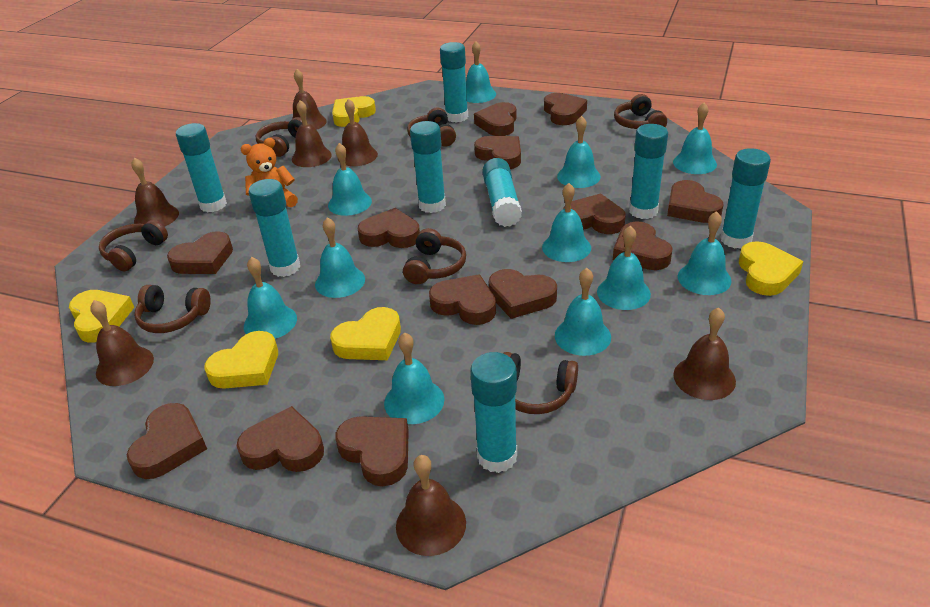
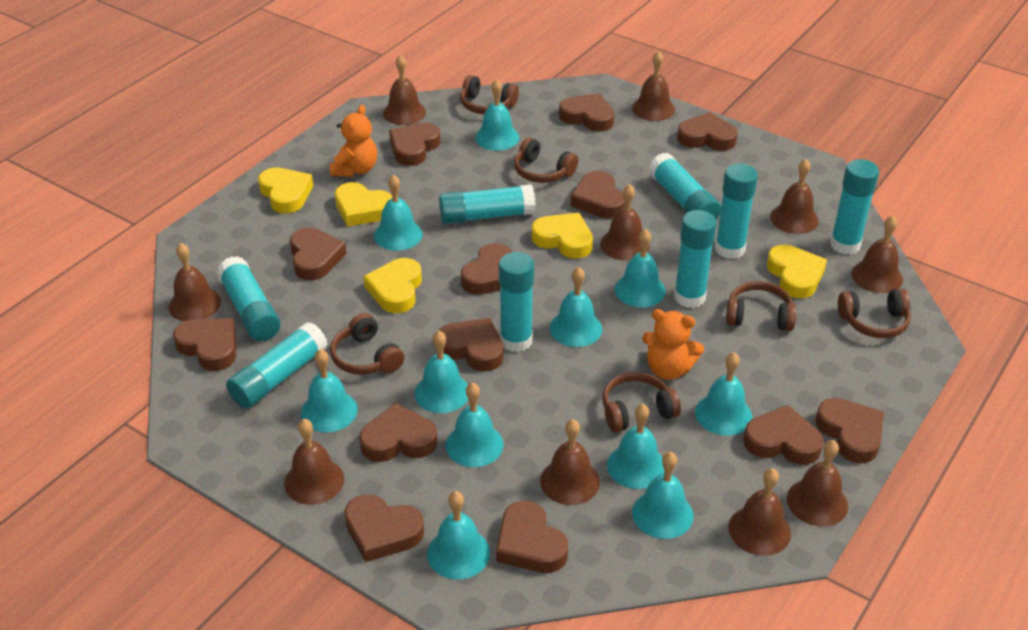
brown bell: 7 -> 10
brown headphones: 7 -> 6
orange teddy bear: 1 -> 2

